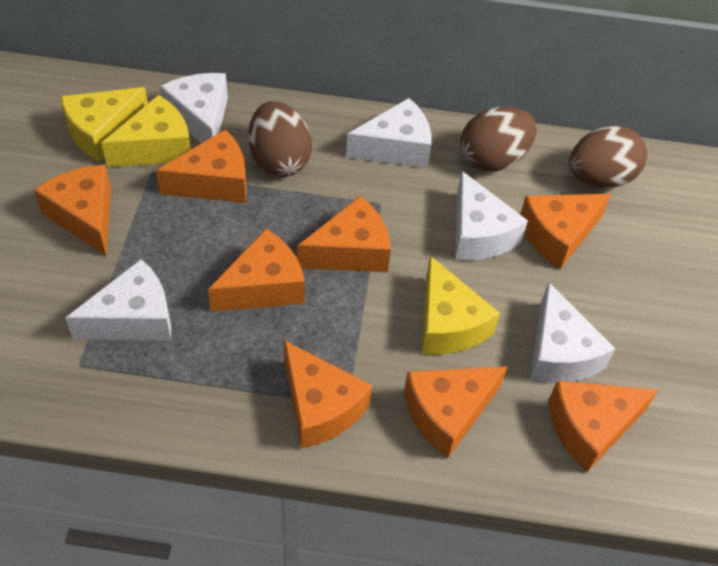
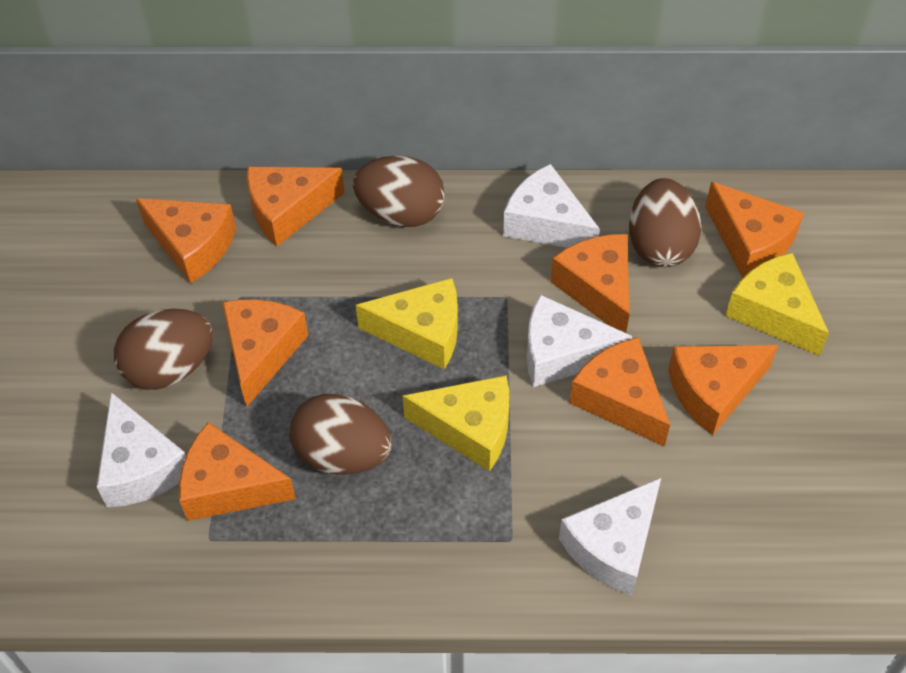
brown egg: 3 -> 4
white cheese: 5 -> 4

